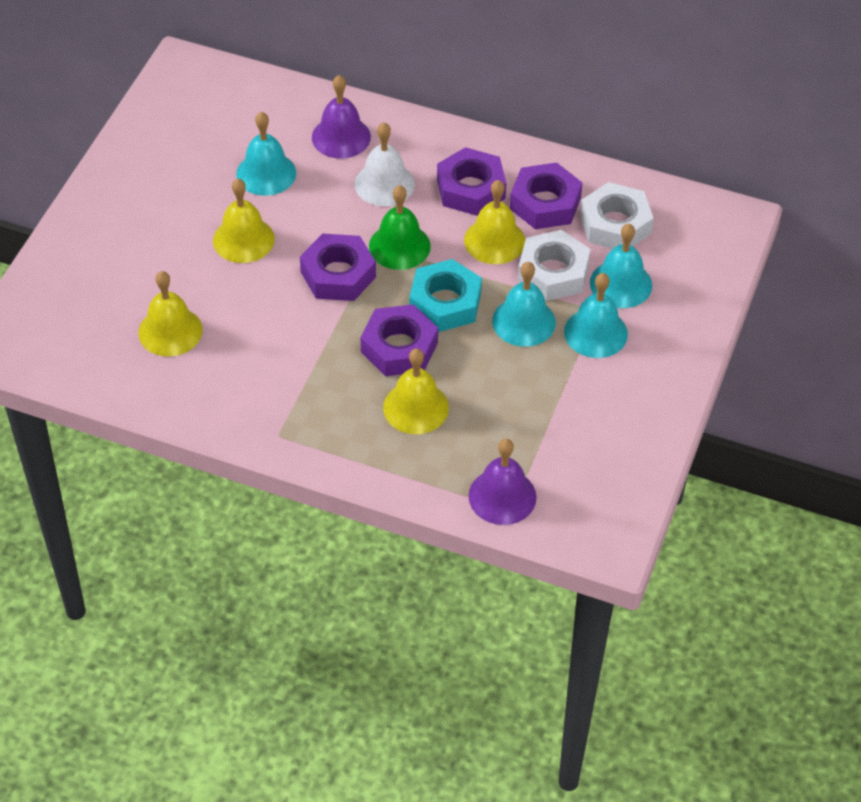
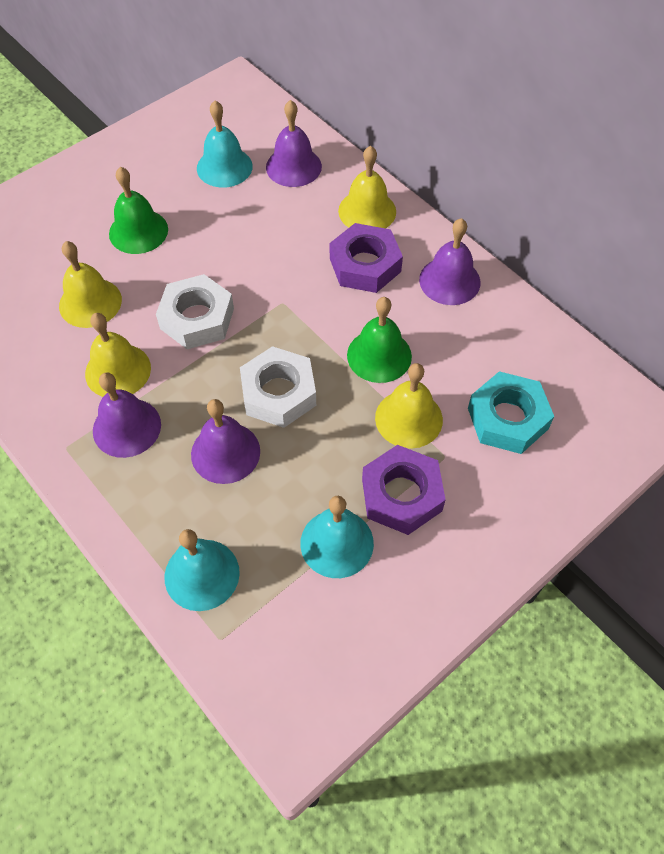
green bell: 1 -> 2
purple bell: 2 -> 4
purple nut: 4 -> 2
turquoise bell: 4 -> 3
white bell: 1 -> 0

